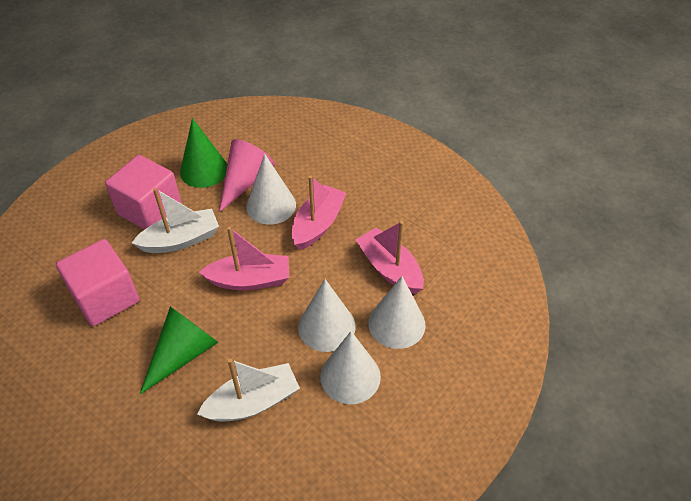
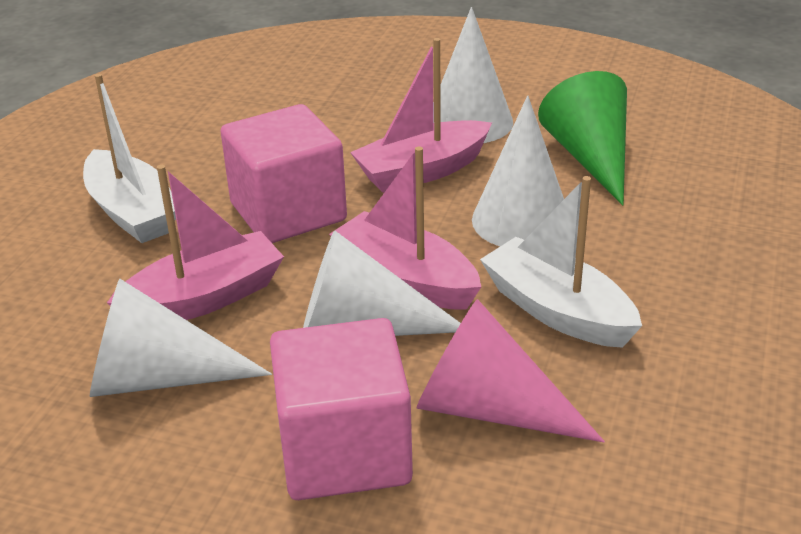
green cone: 2 -> 1

